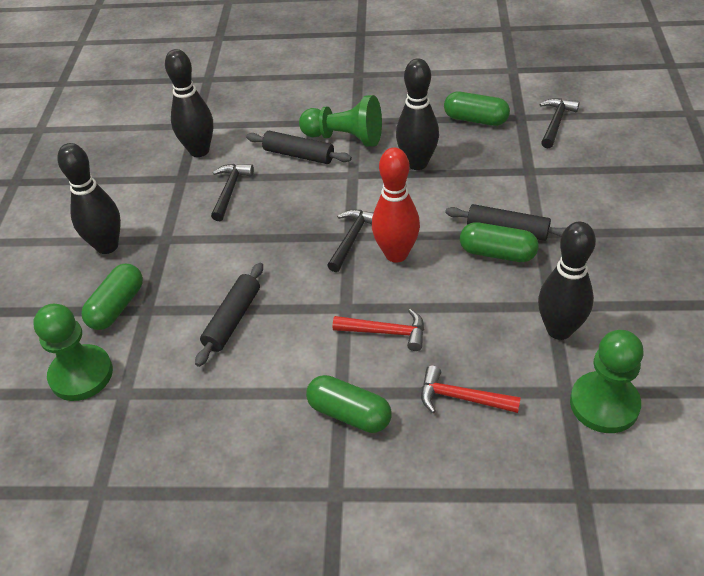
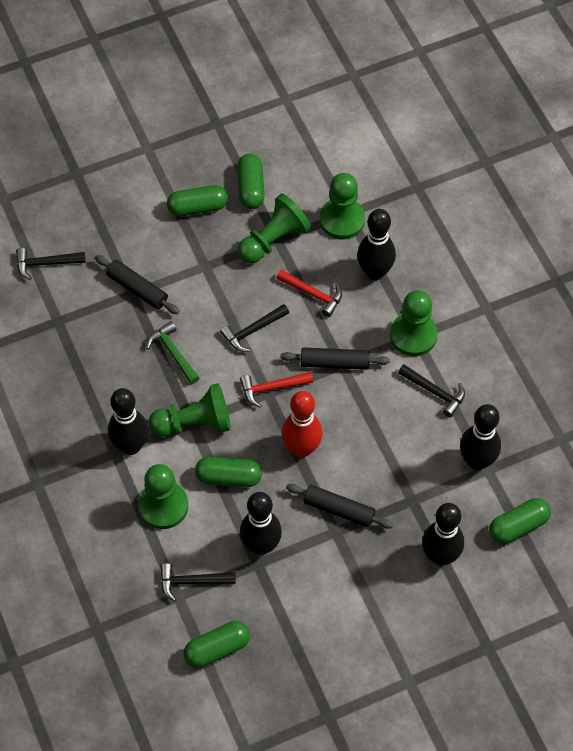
black bowling pin: 4 -> 5
black hammer: 3 -> 4
green capsule: 4 -> 5
green hammer: 0 -> 1
green pawn: 3 -> 5

